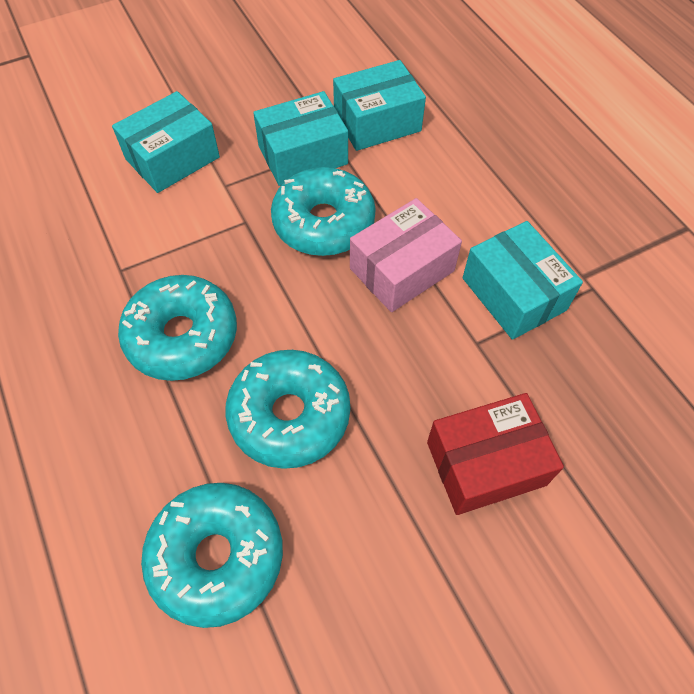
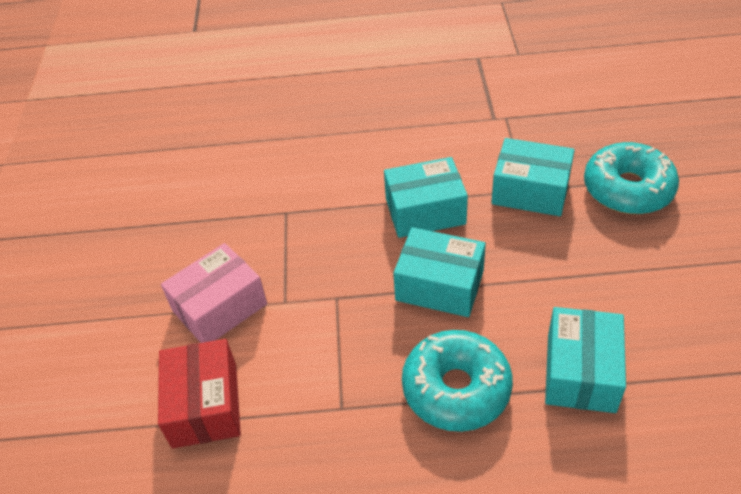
turquoise donut: 4 -> 2

